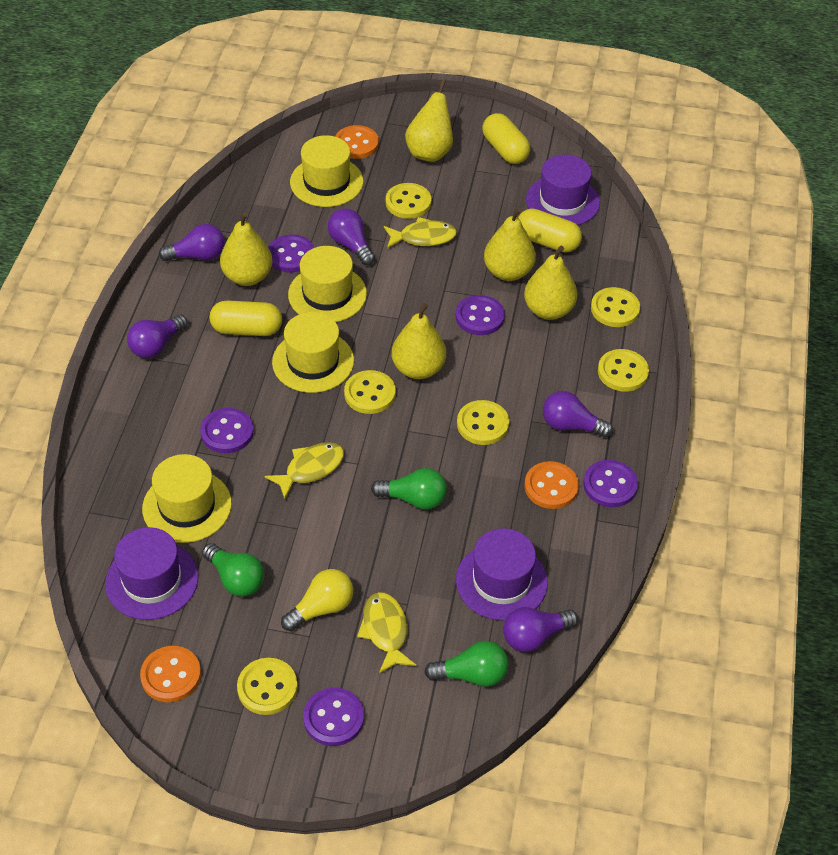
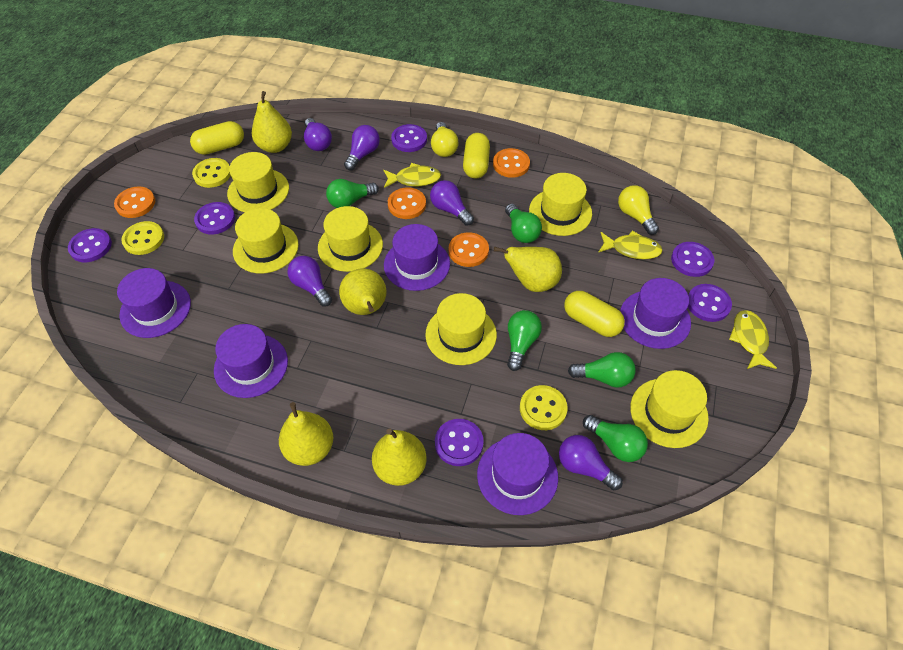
green light bulb: 3 -> 5
orange button: 3 -> 4
purple button: 5 -> 6
purple hat: 3 -> 5
yellow button: 6 -> 3
yellow hat: 4 -> 6
yellow light bulb: 1 -> 2

